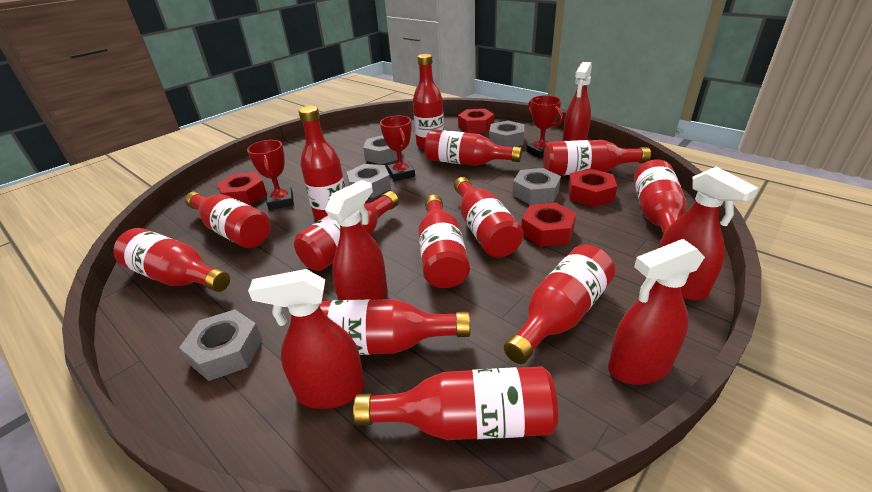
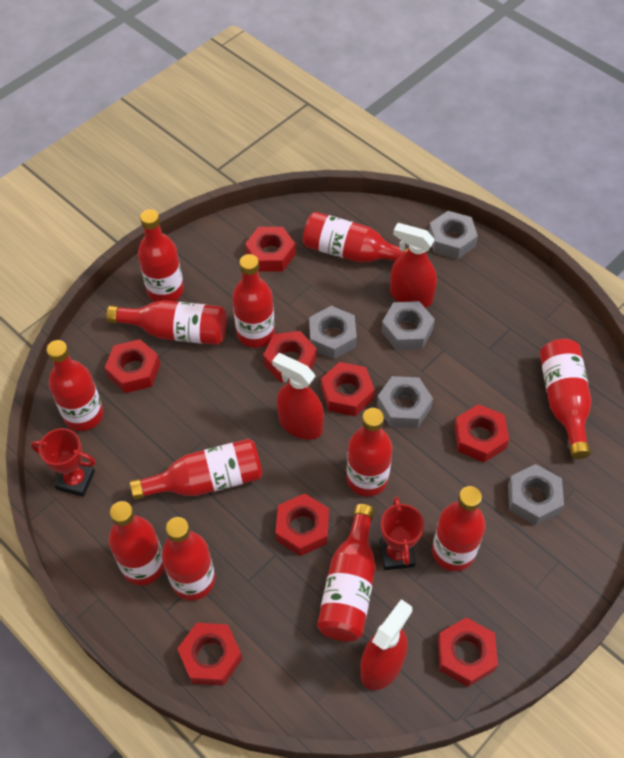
red bottle: 13 -> 12
red nut: 4 -> 8
red spray bottle: 5 -> 3
red trophy: 3 -> 2

